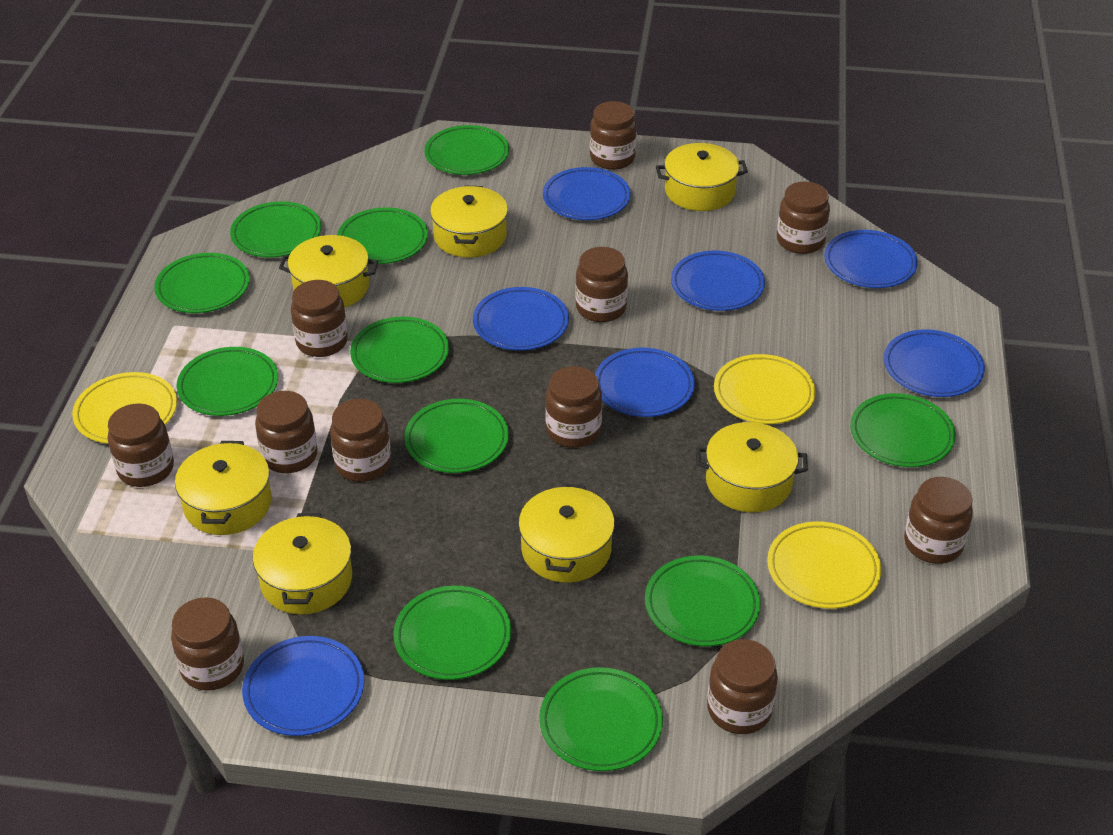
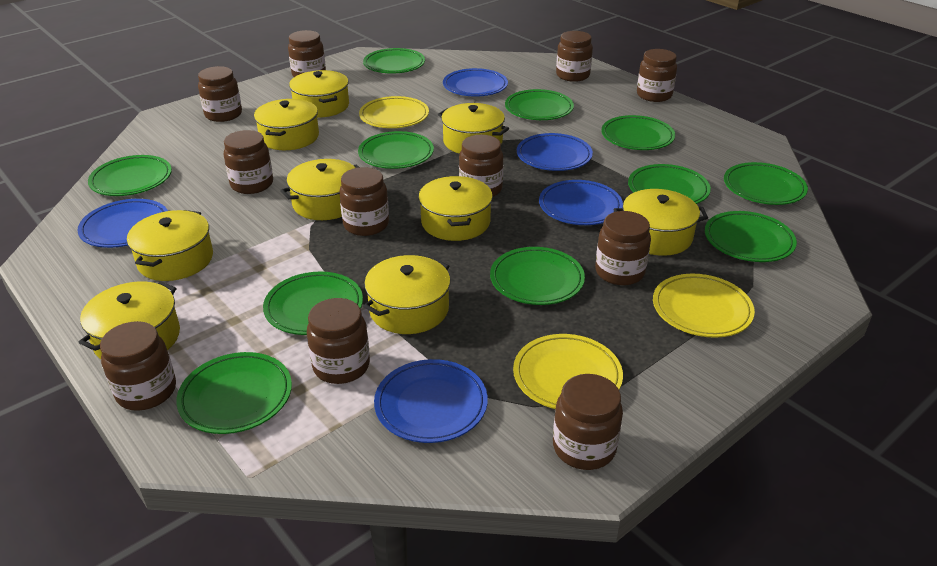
blue plate: 7 -> 5
yellow pot: 7 -> 9

